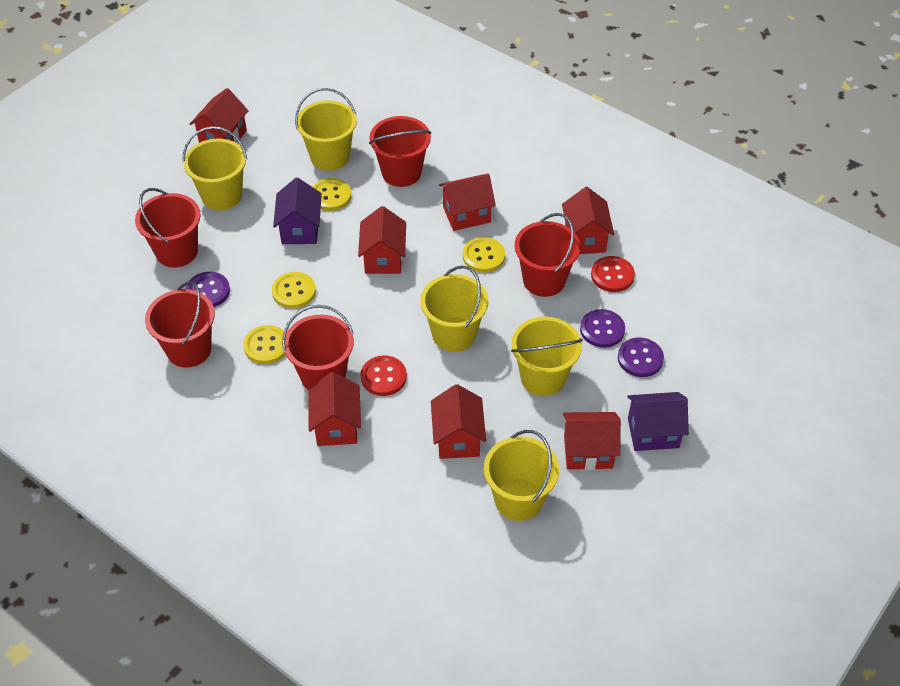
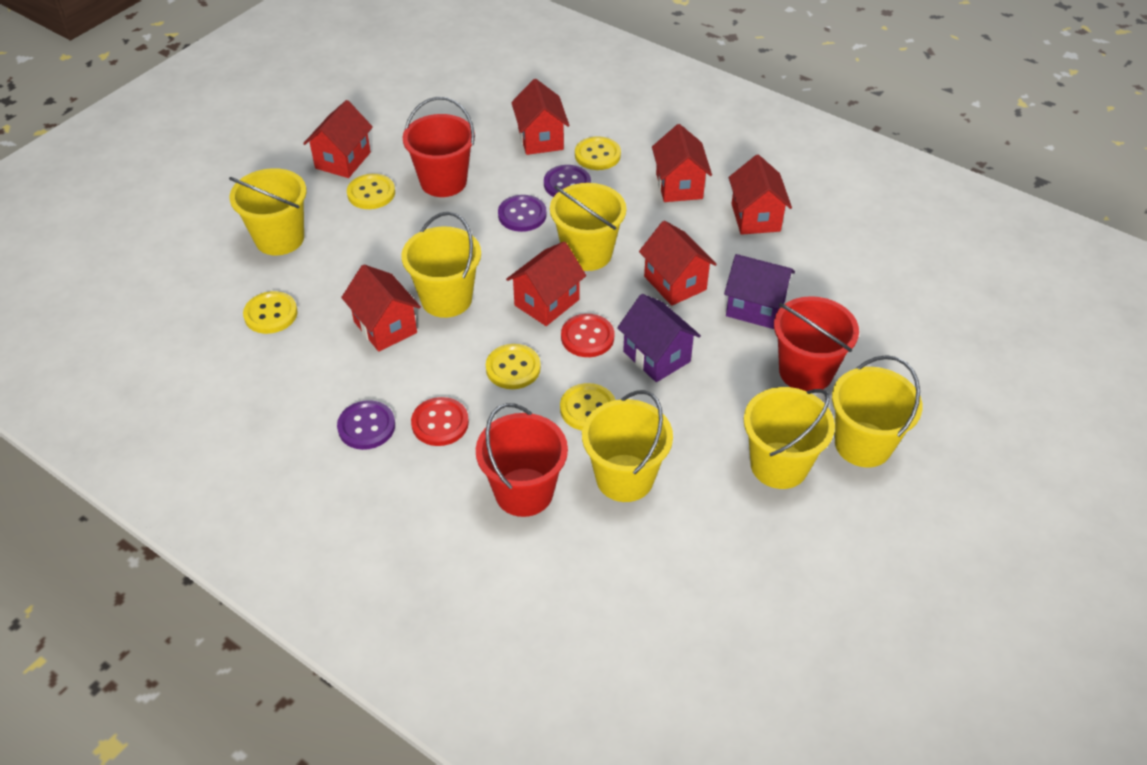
red bucket: 5 -> 3
yellow bucket: 5 -> 6
yellow button: 4 -> 5

